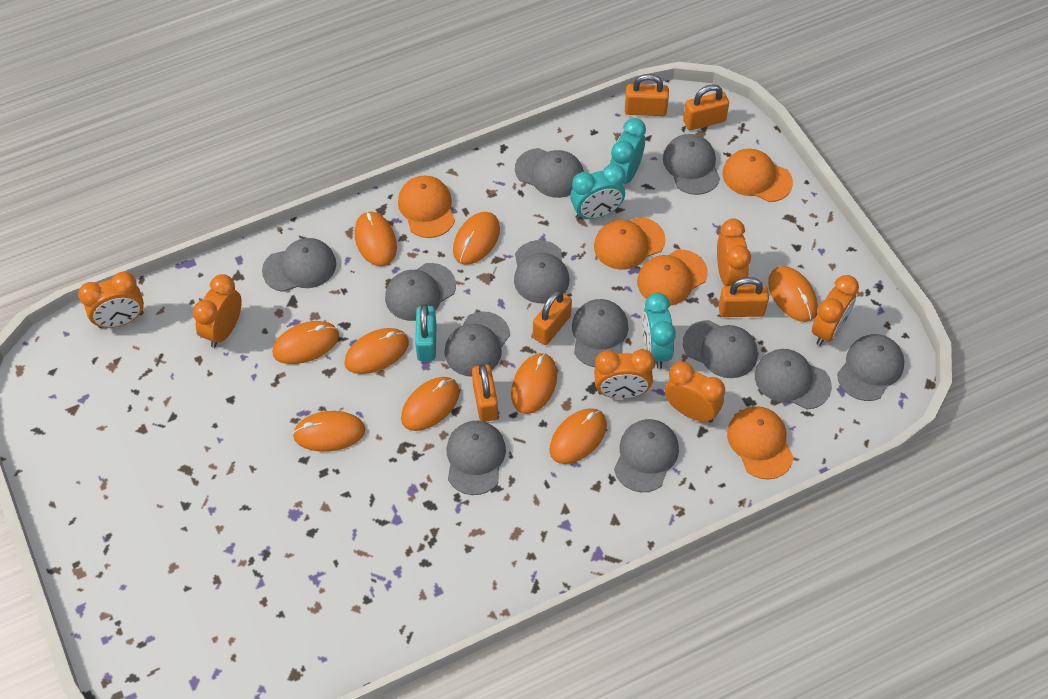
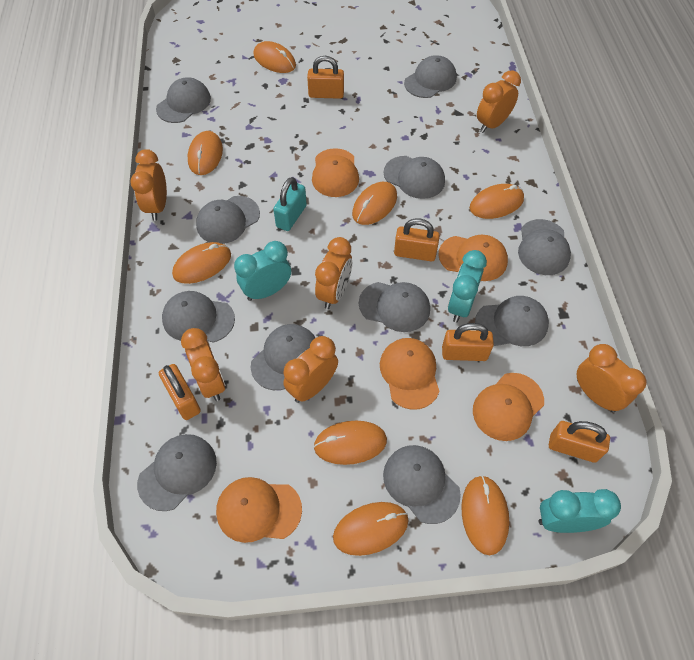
grey cap: 12 -> 11
orange mouse: 9 -> 8

